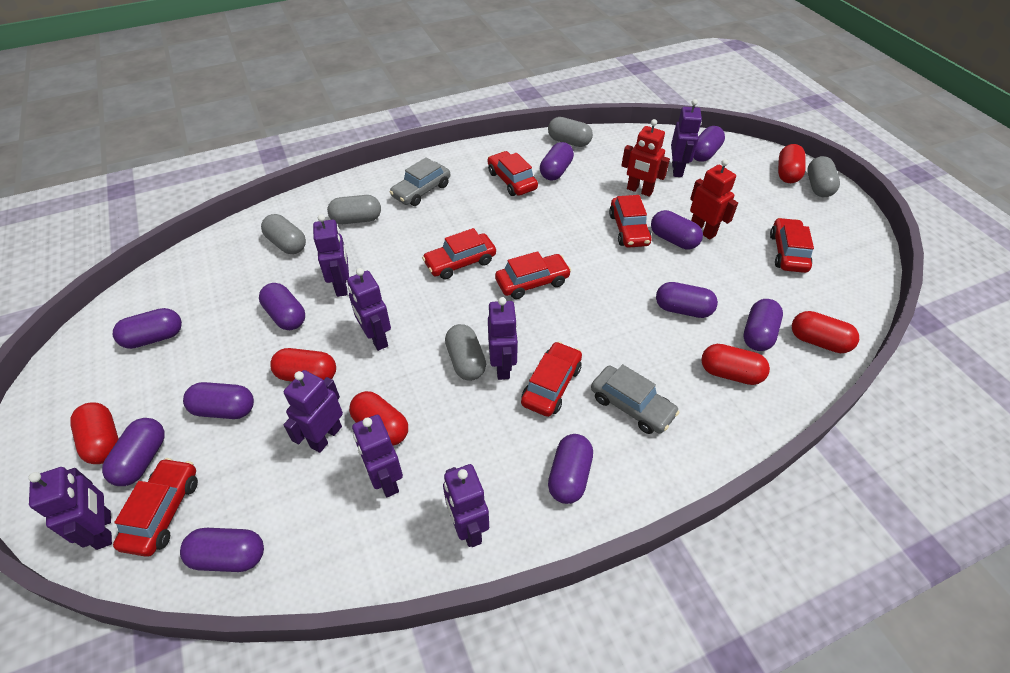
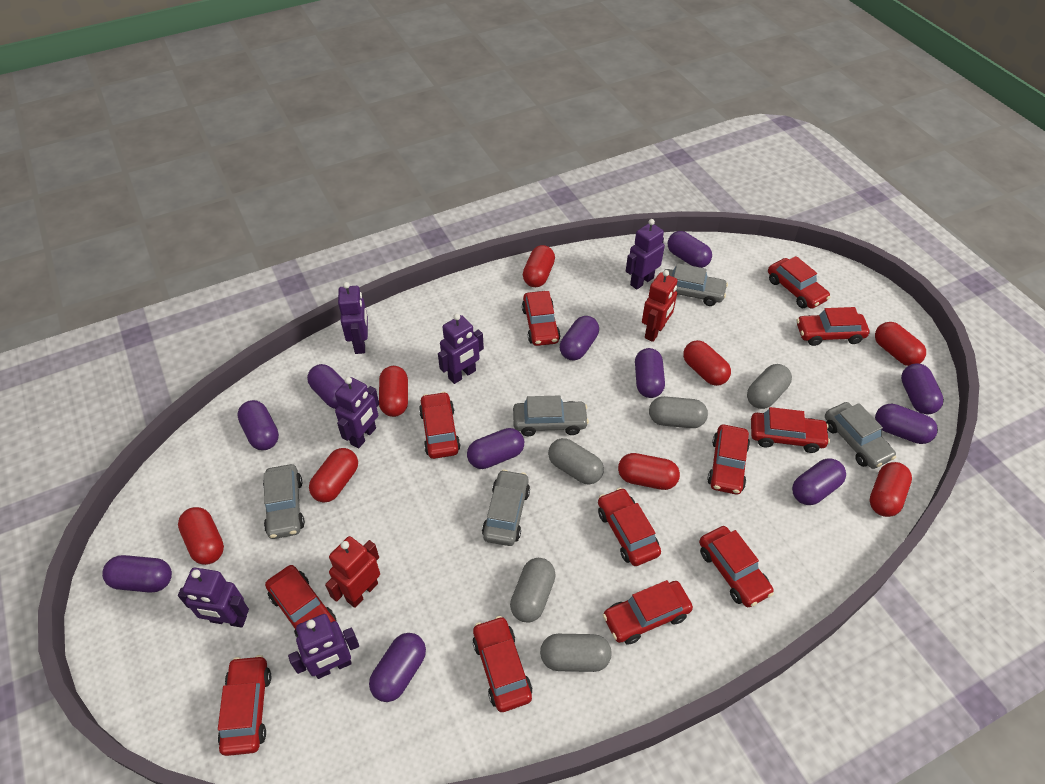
grey car: 2 -> 5
purple robot: 8 -> 6
red capsule: 6 -> 8
red car: 7 -> 12

